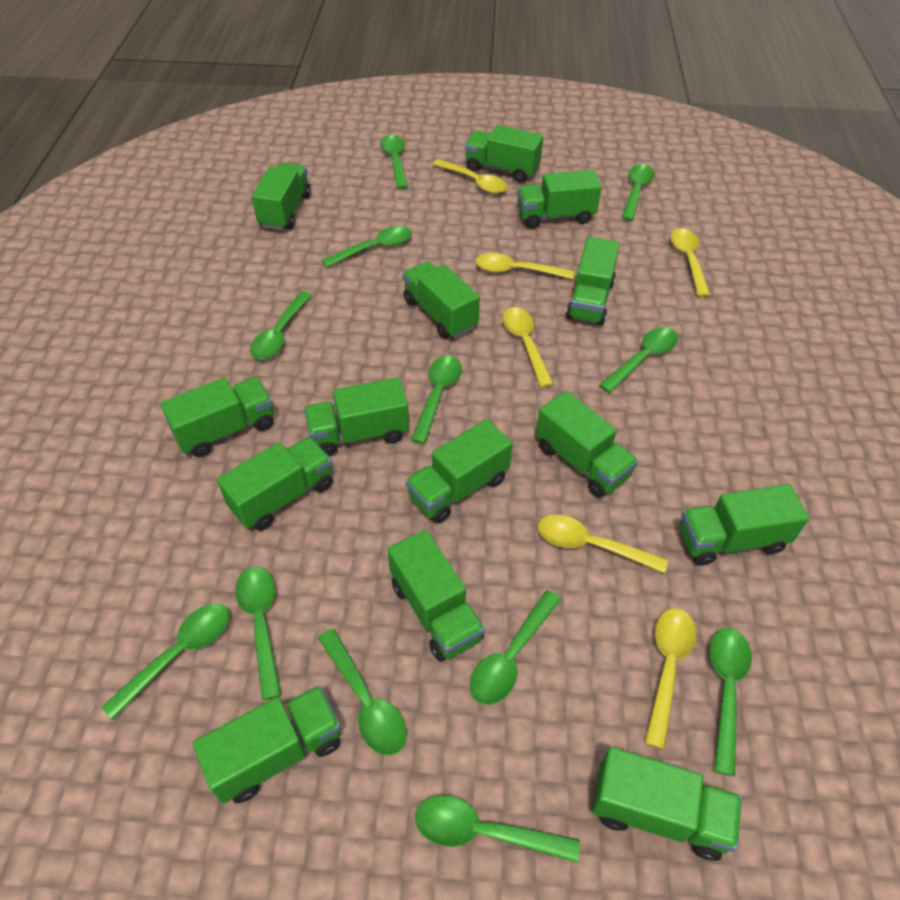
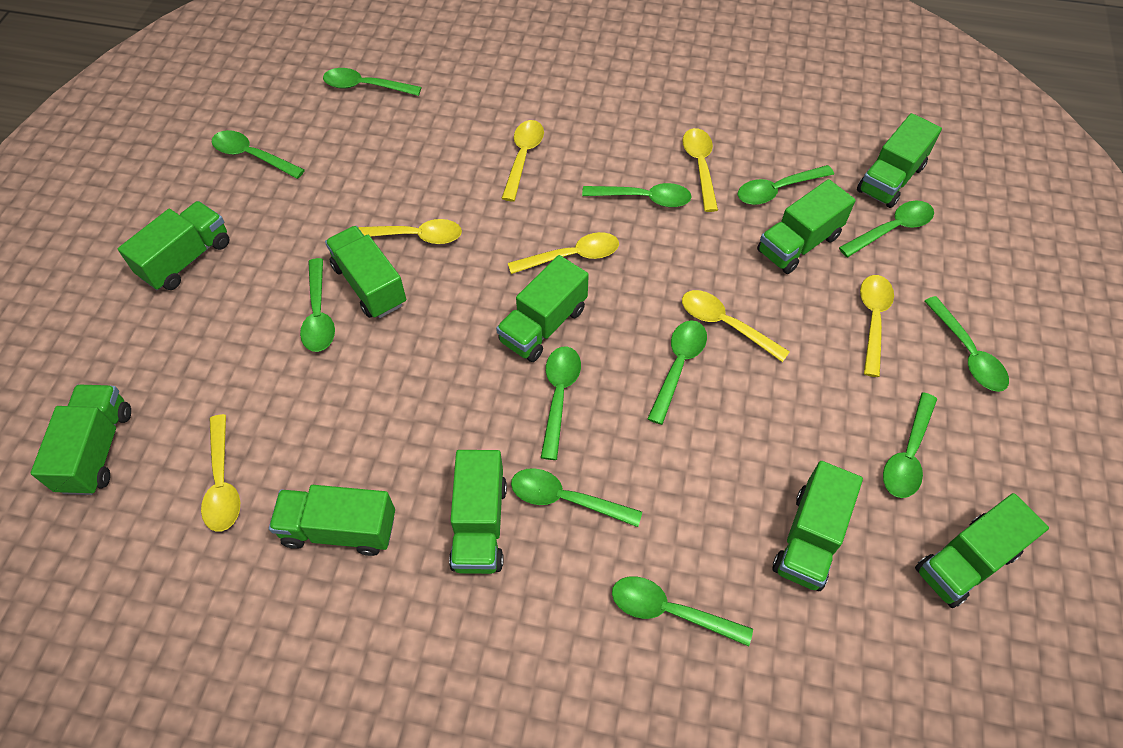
green truck: 14 -> 10
yellow spoon: 6 -> 7

